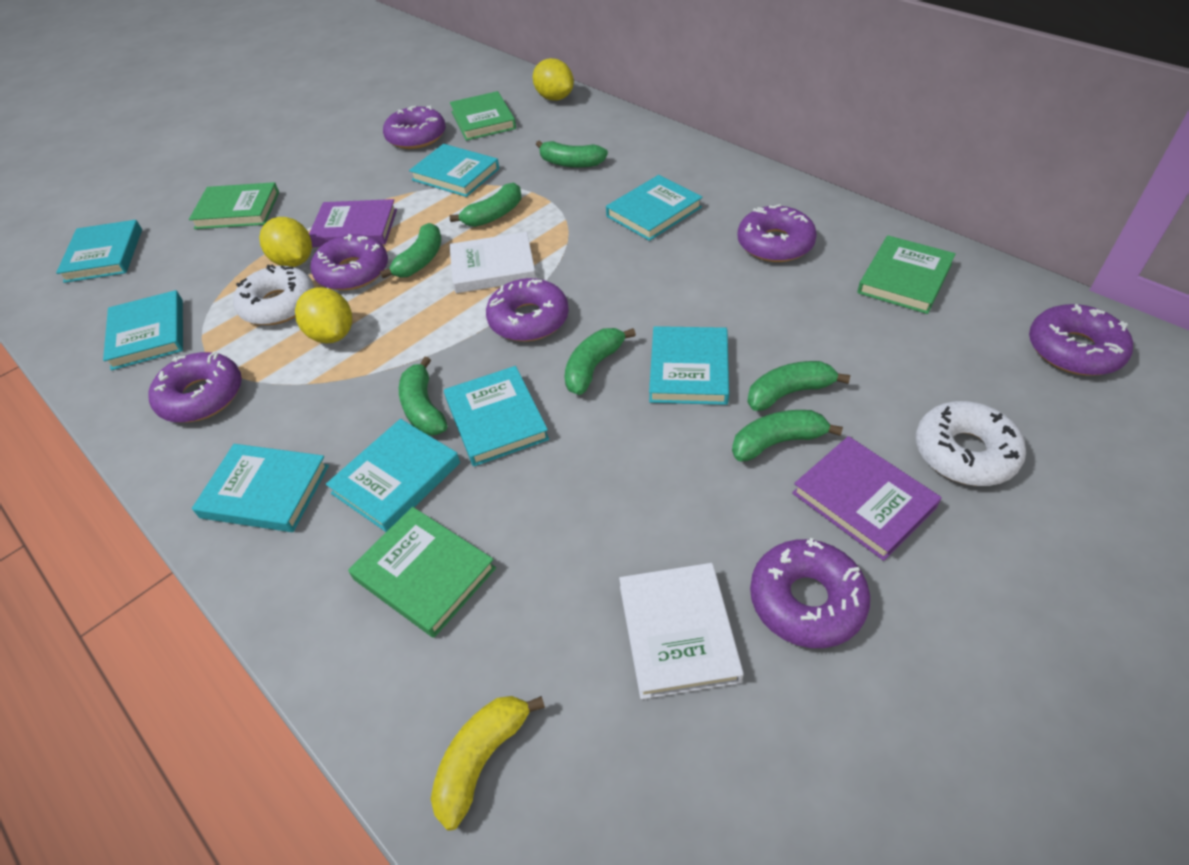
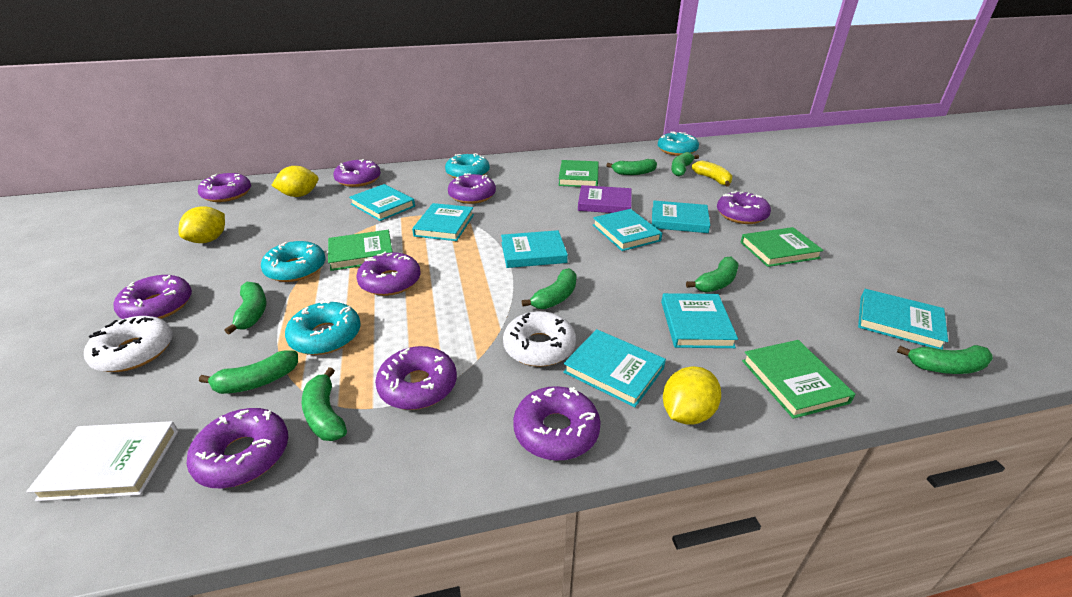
green banana: 7 -> 8
purple book: 2 -> 1
purple donut: 7 -> 9
turquoise donut: 0 -> 4
white book: 2 -> 1

